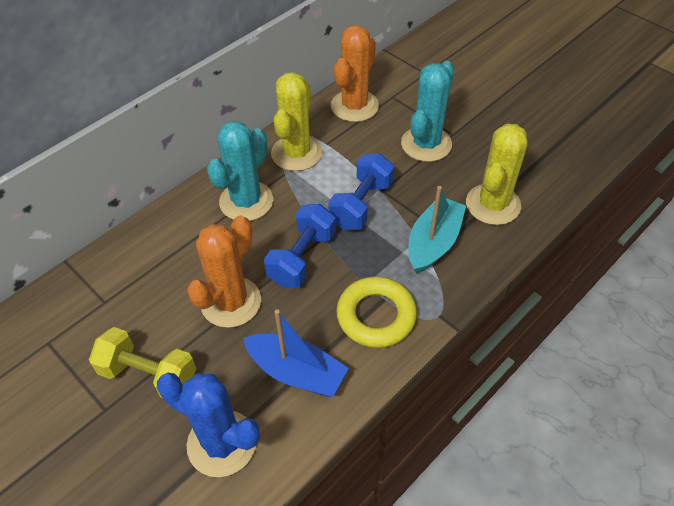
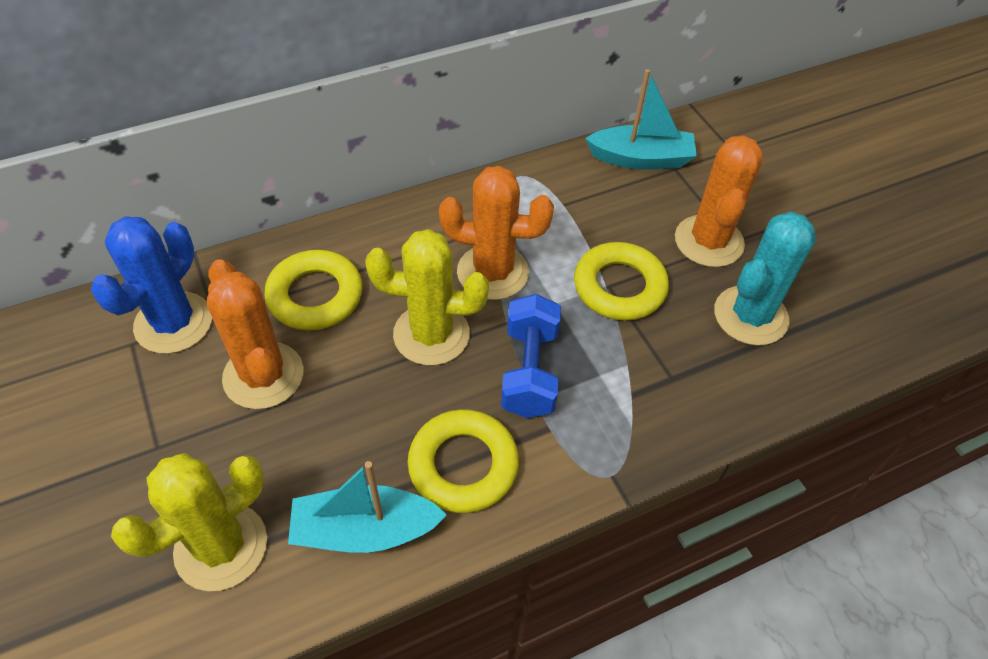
blue boat: 1 -> 0
blue dumbbell: 2 -> 1
orange cactus: 2 -> 3
turquoise boat: 1 -> 2
turquoise cactus: 2 -> 1
yellow dumbbell: 1 -> 0
yellow ring: 1 -> 3

